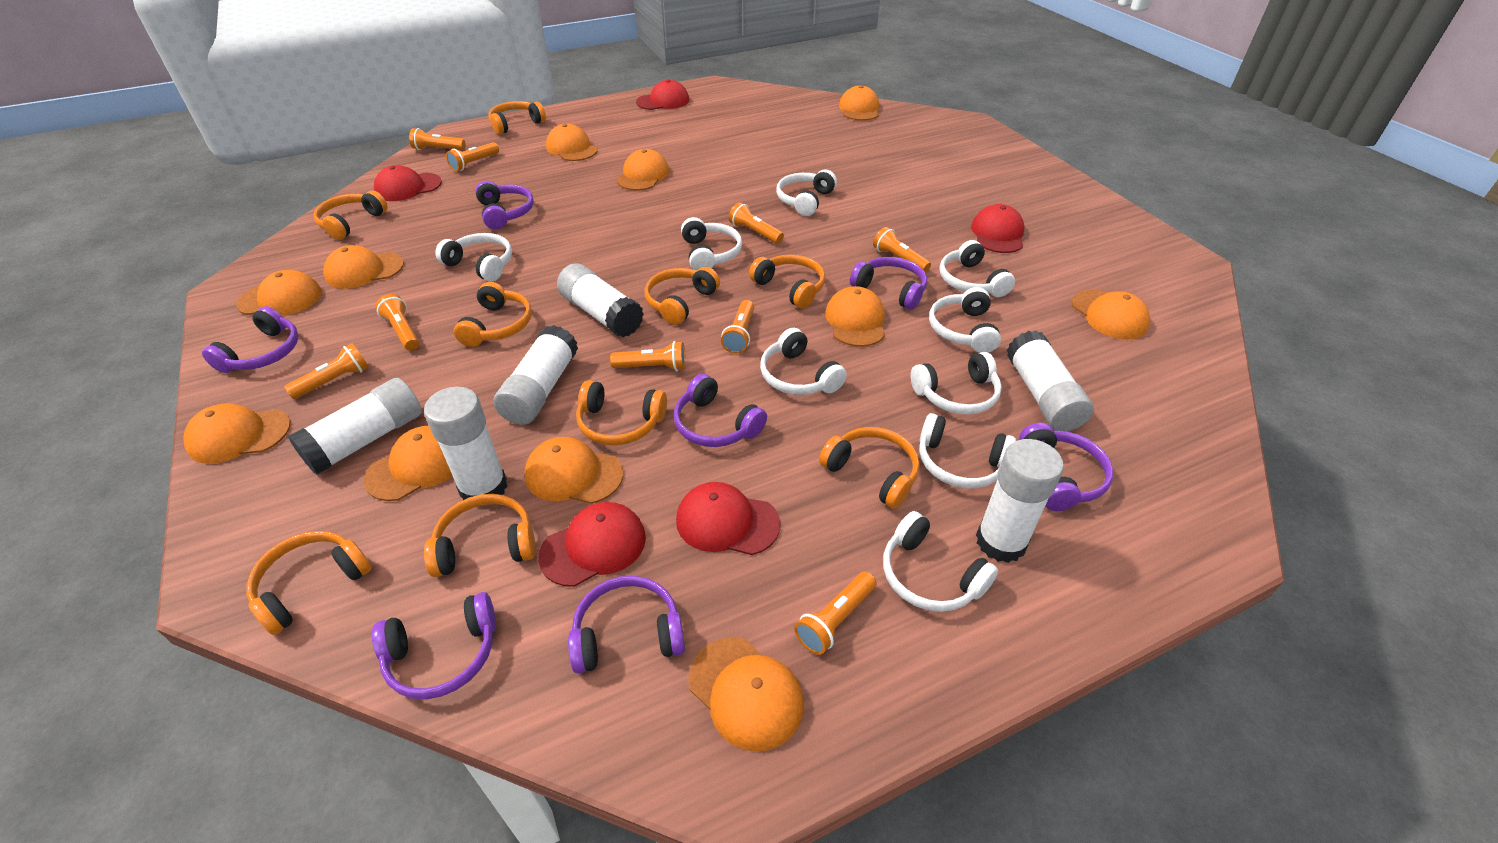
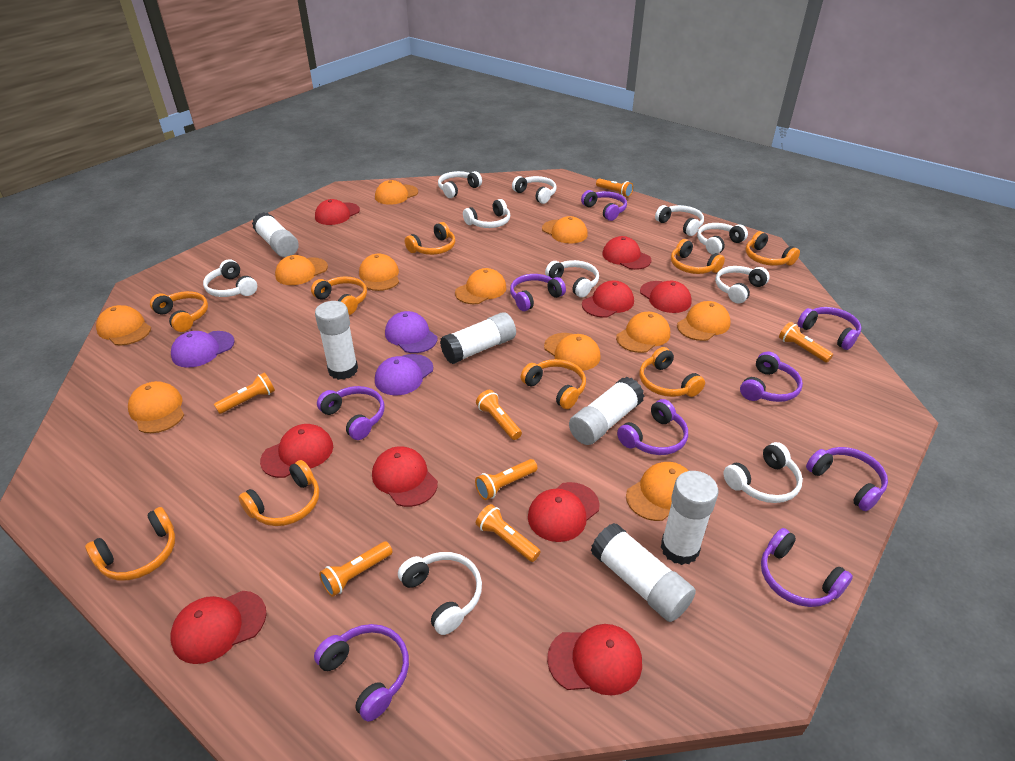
orange flashlight: 9 -> 7
purple cap: 0 -> 3
purple headphones: 7 -> 9
red cap: 5 -> 9
white headphones: 9 -> 10

